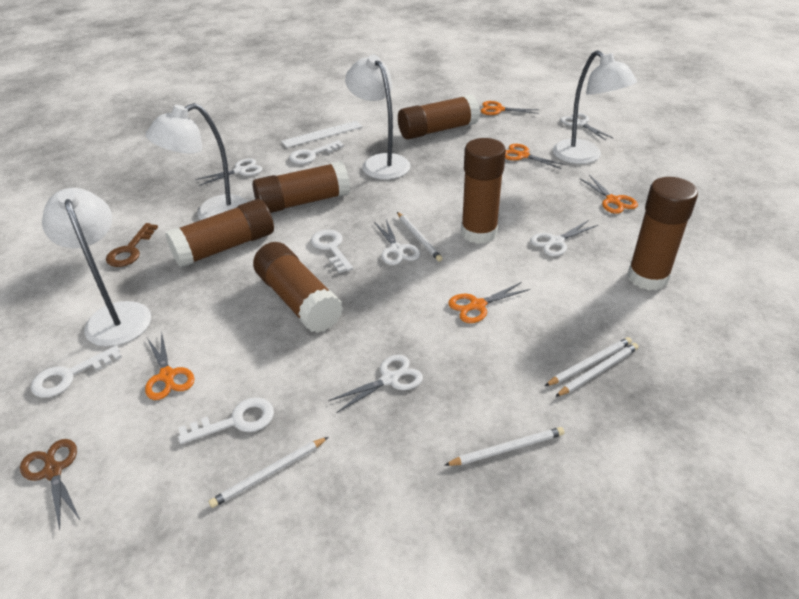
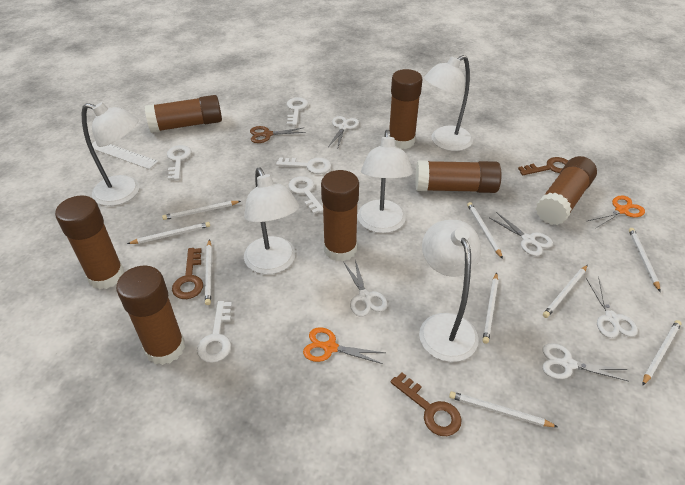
brown glue stick: 6 -> 7
brown key: 1 -> 3
orange scissors: 5 -> 2
white key: 4 -> 5
white lamp: 4 -> 5
white pencil: 5 -> 9

